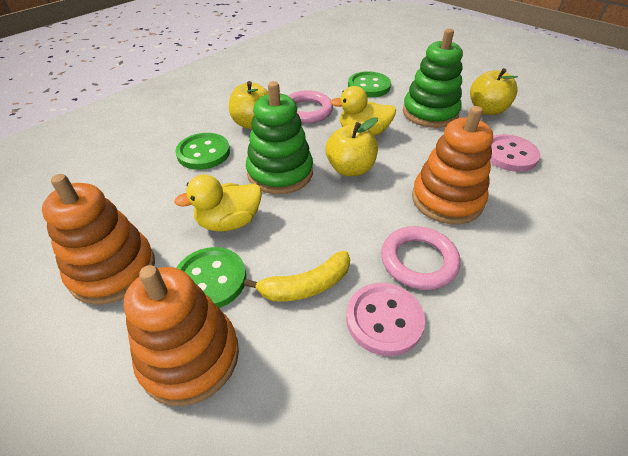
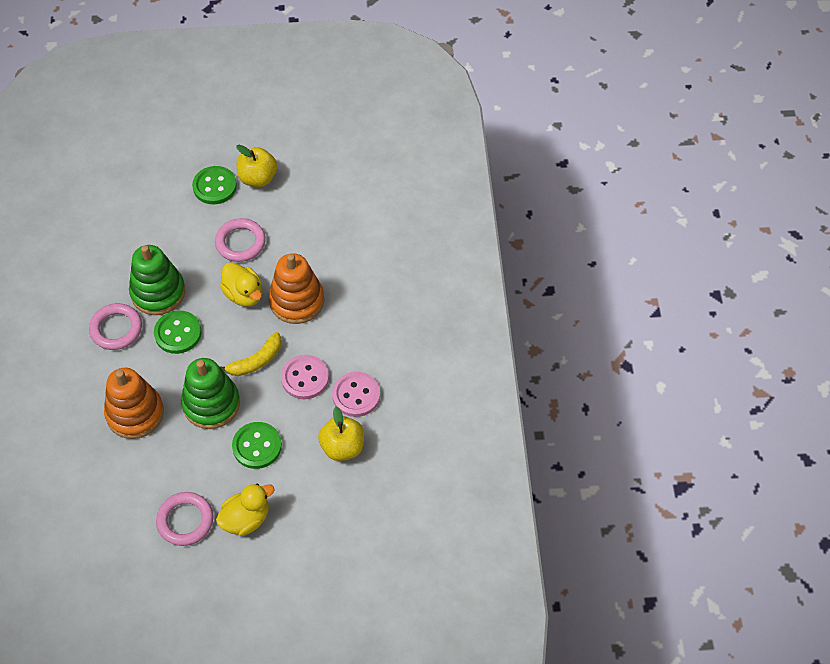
orange stacking toy: 3 -> 2
pink ring: 2 -> 3
yellow apple: 3 -> 2

